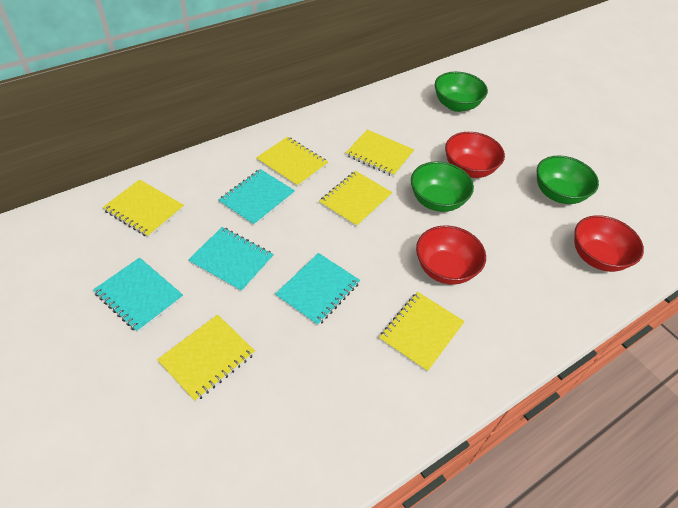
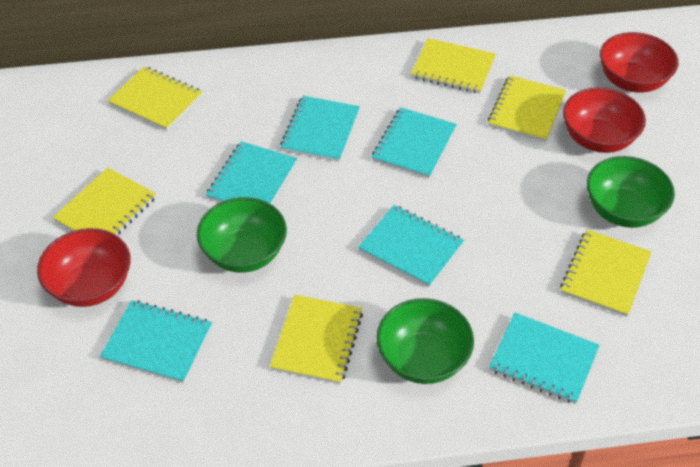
turquoise notebook: 4 -> 6

